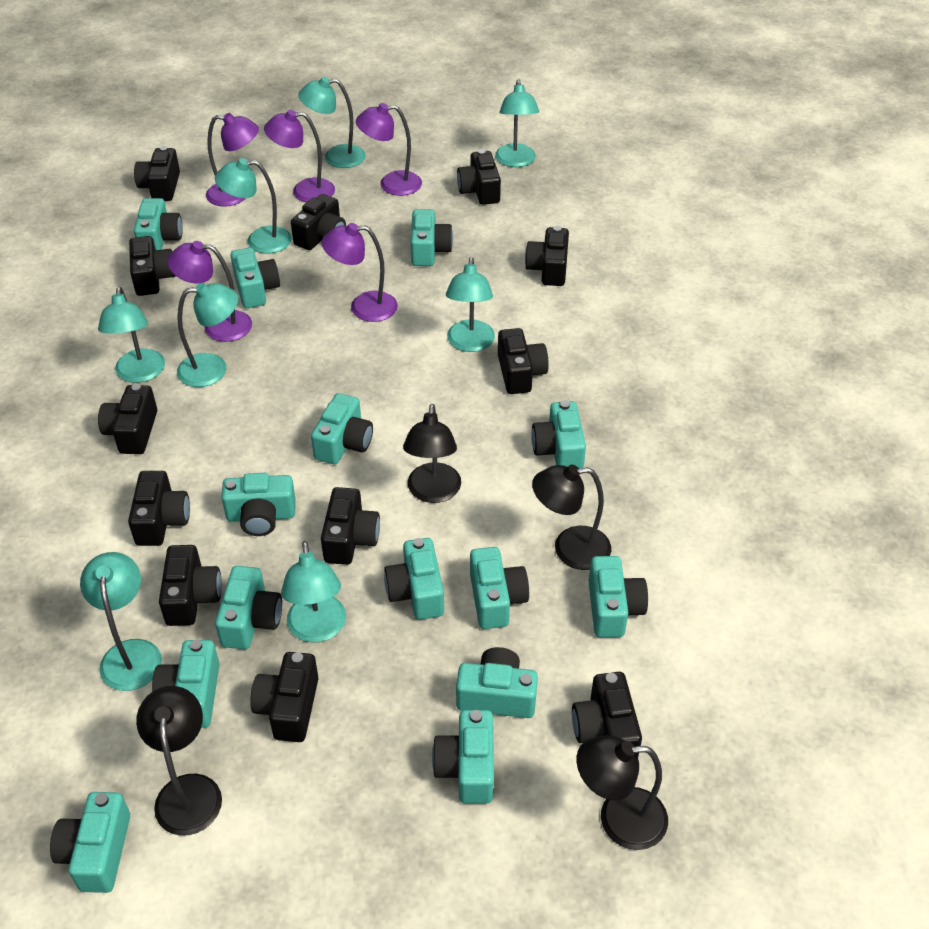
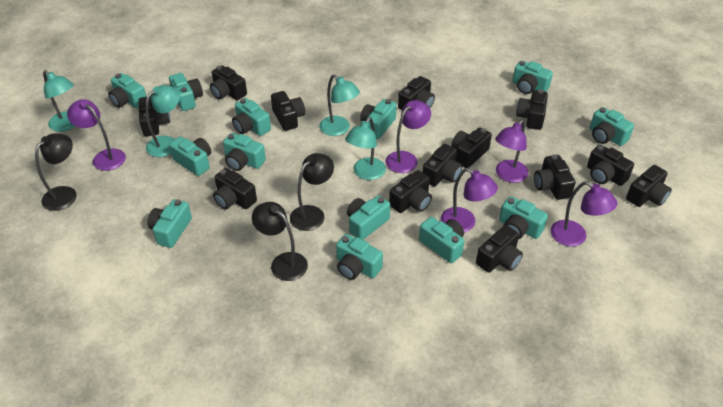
black camera: 12 -> 13
black lamp: 4 -> 3
turquoise camera: 14 -> 13
turquoise lamp: 8 -> 4

